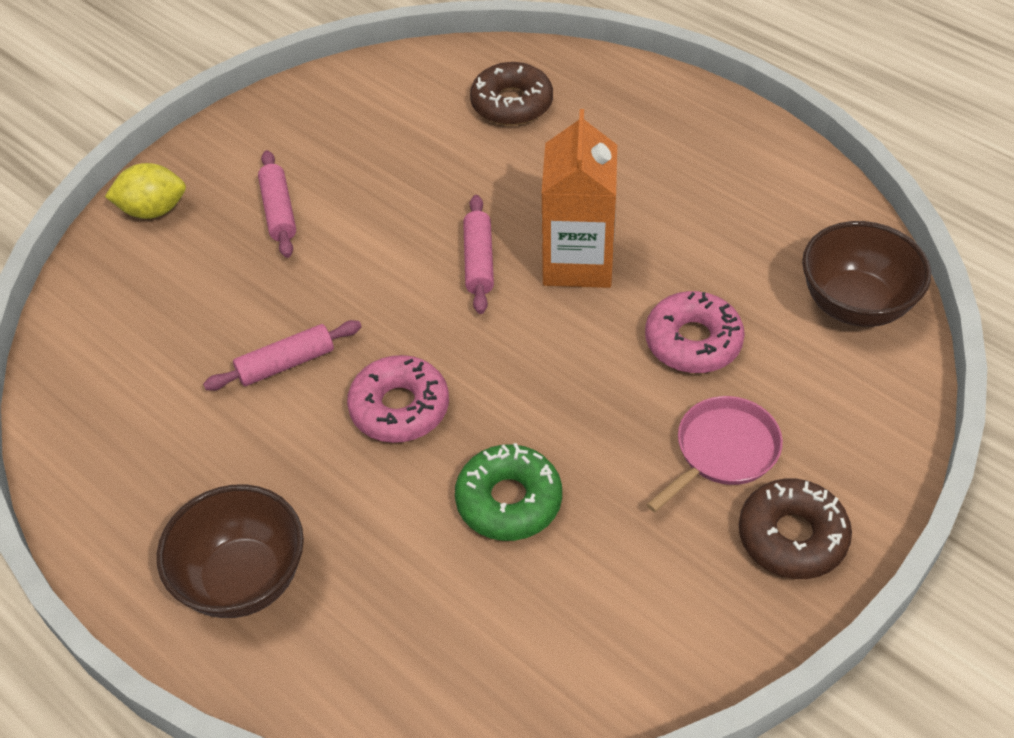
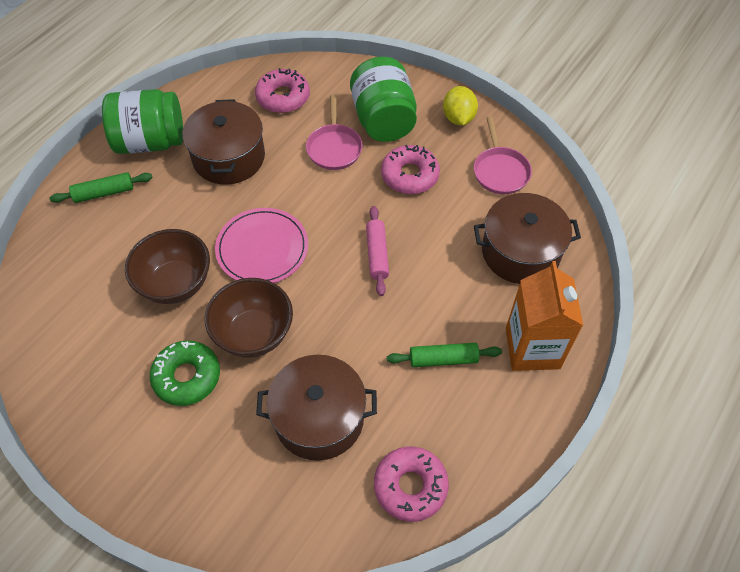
brown donut: 2 -> 0
brown pot: 0 -> 3
green jar: 0 -> 2
green rolling pin: 0 -> 2
pink donut: 2 -> 3
pink pan: 1 -> 2
pink plate: 0 -> 1
pink rolling pin: 3 -> 1

